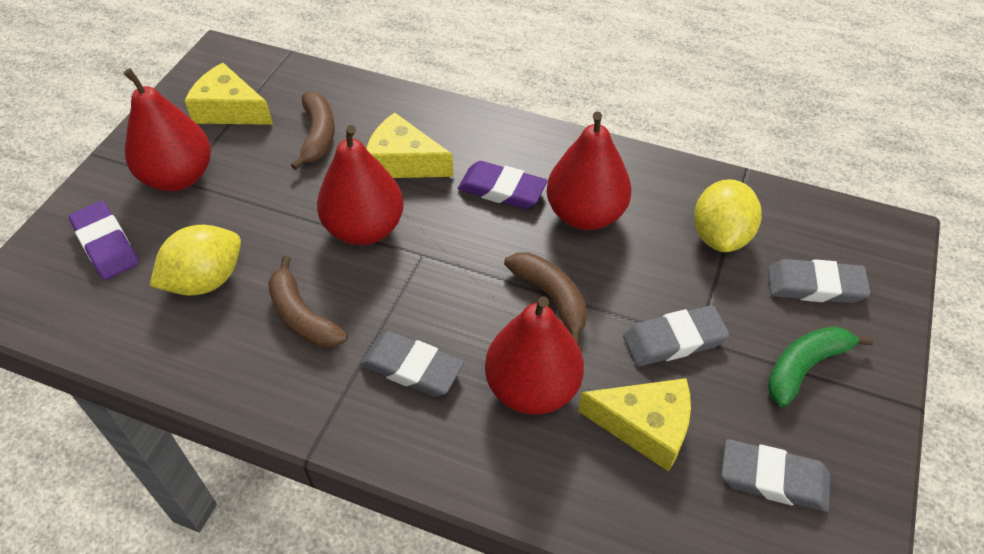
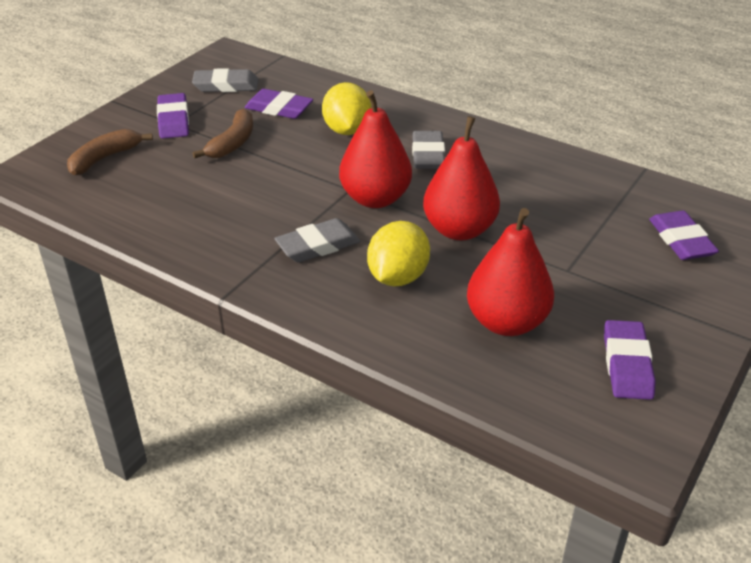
brown banana: 3 -> 2
green banana: 1 -> 0
grey eraser: 4 -> 3
purple eraser: 2 -> 4
red pear: 4 -> 3
yellow cheese: 3 -> 0

